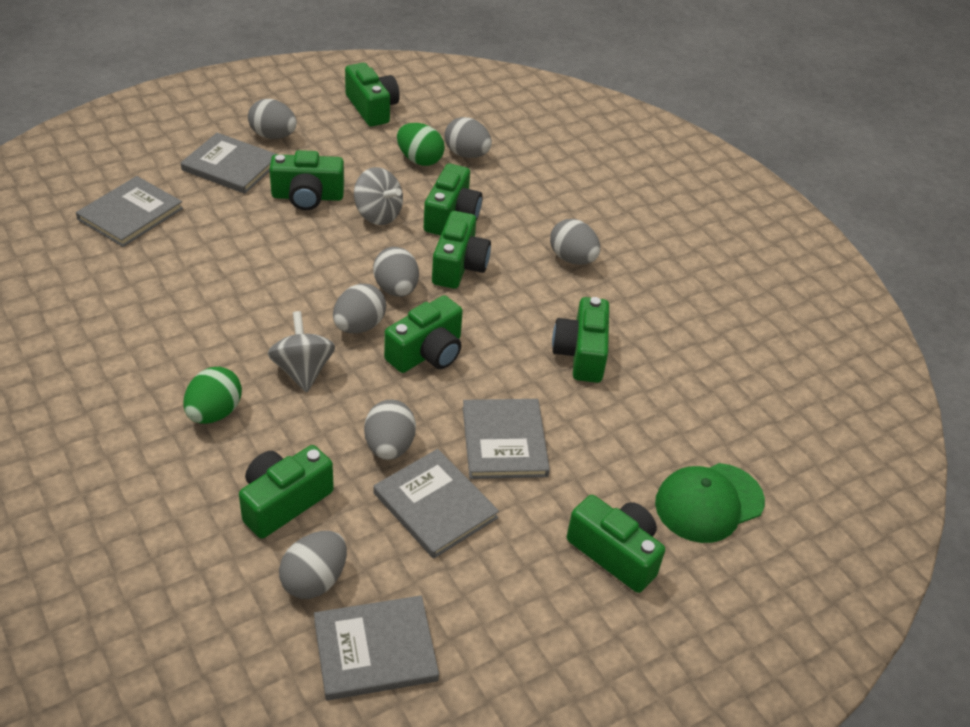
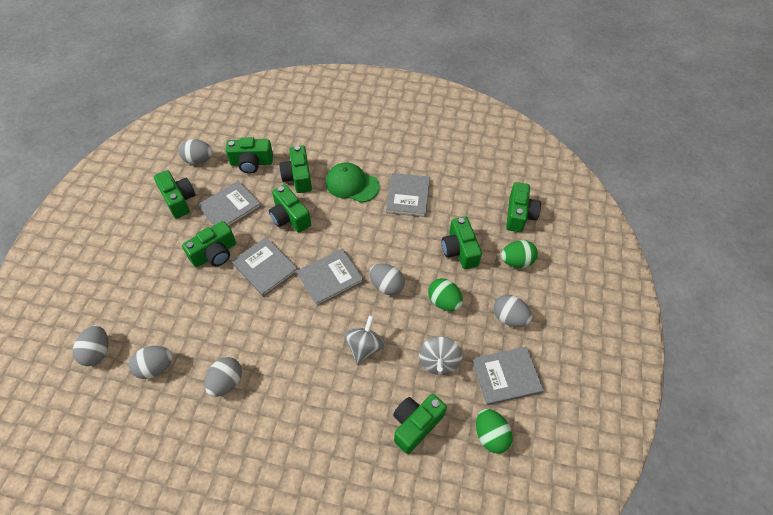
green egg: 2 -> 3
grey egg: 7 -> 6

